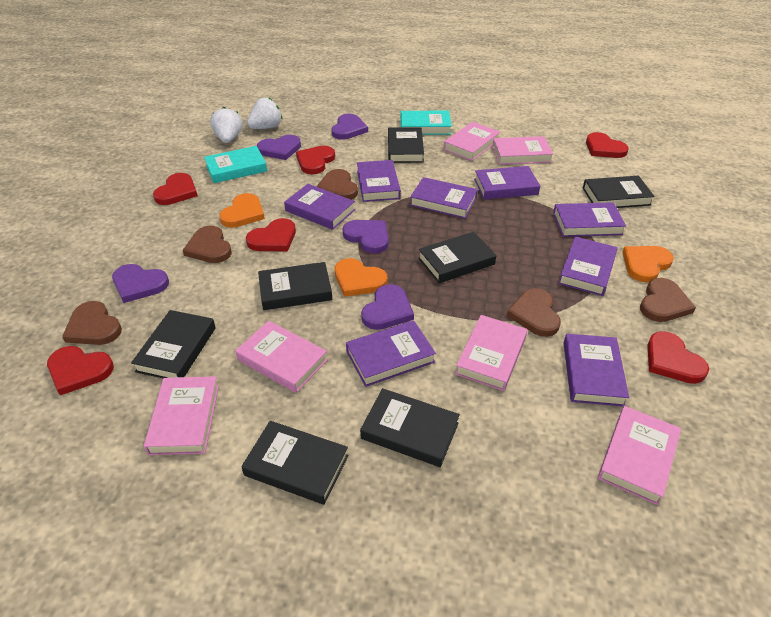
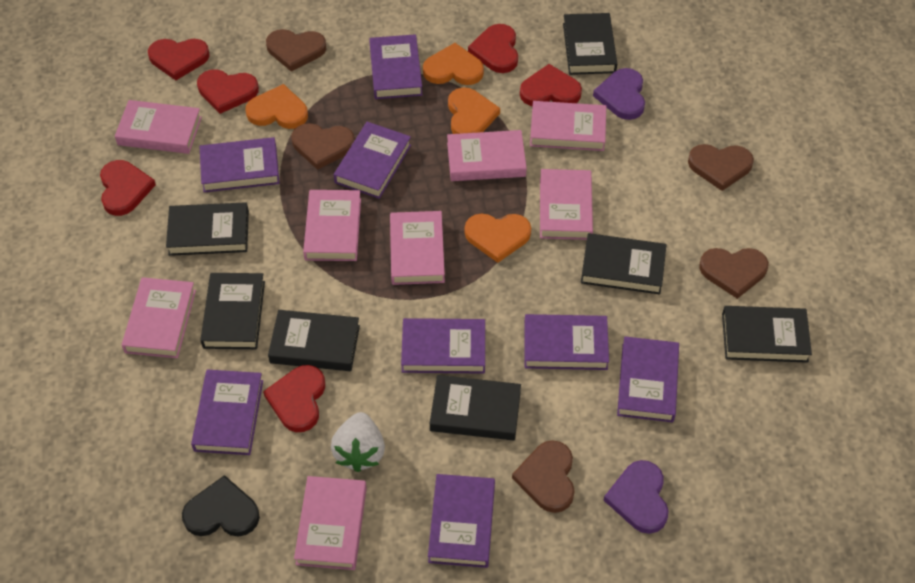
black heart: 0 -> 1
orange heart: 3 -> 4
pink book: 6 -> 8
purple heart: 5 -> 2
turquoise book: 2 -> 0
white strawberry: 2 -> 1

